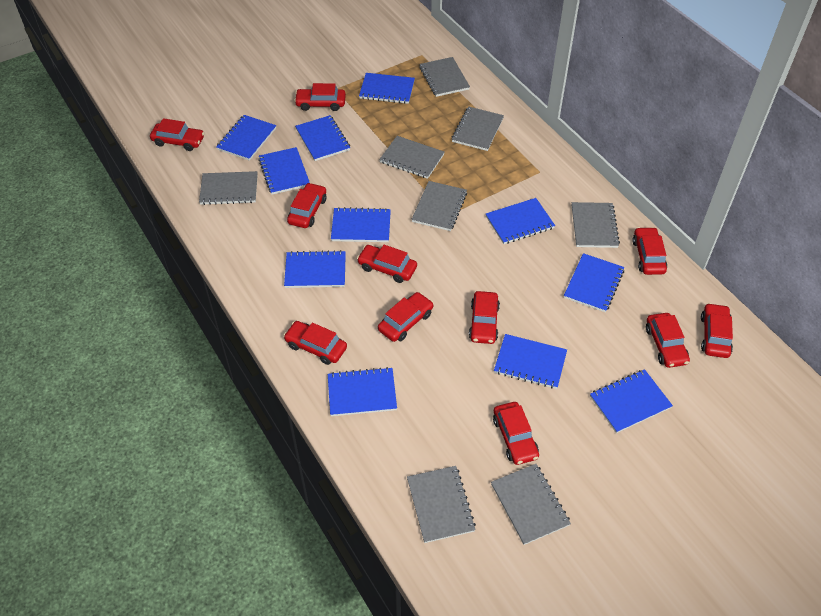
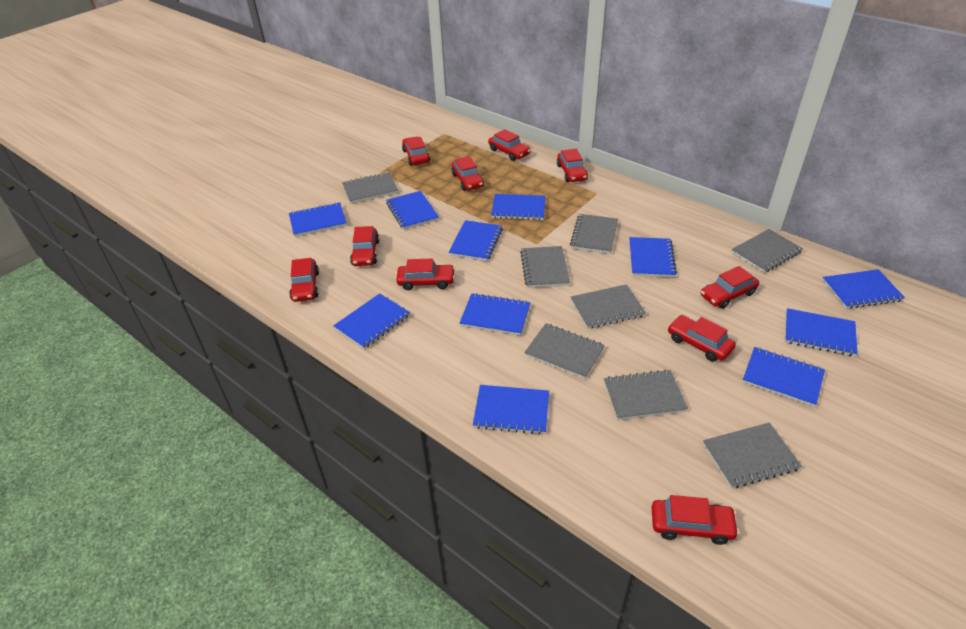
red car: 11 -> 10

